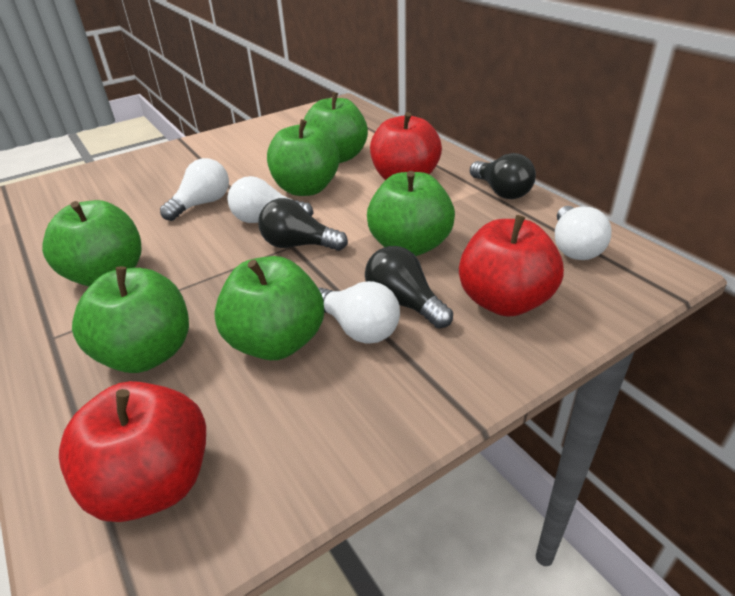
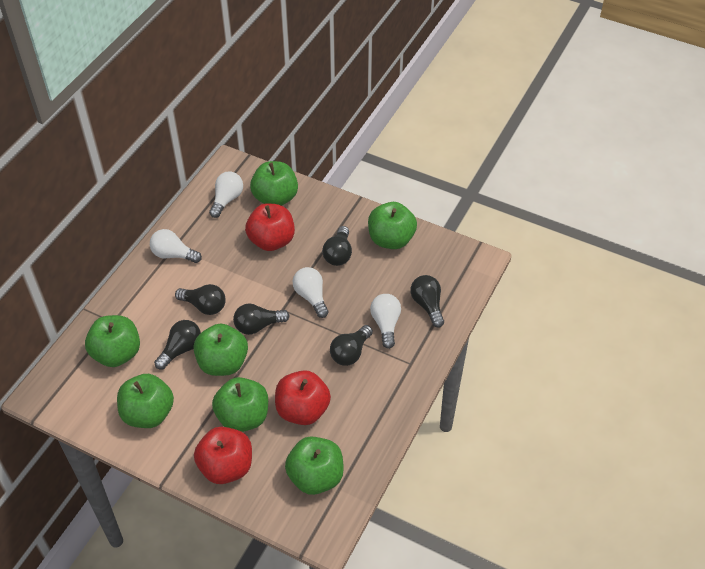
black light bulb: 3 -> 6
green apple: 6 -> 7

